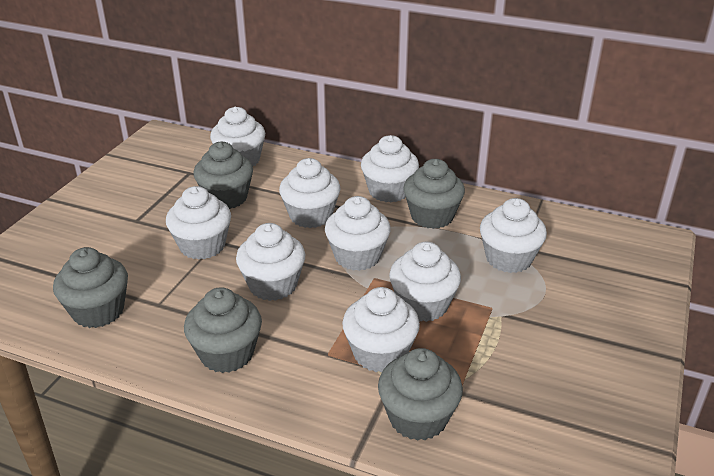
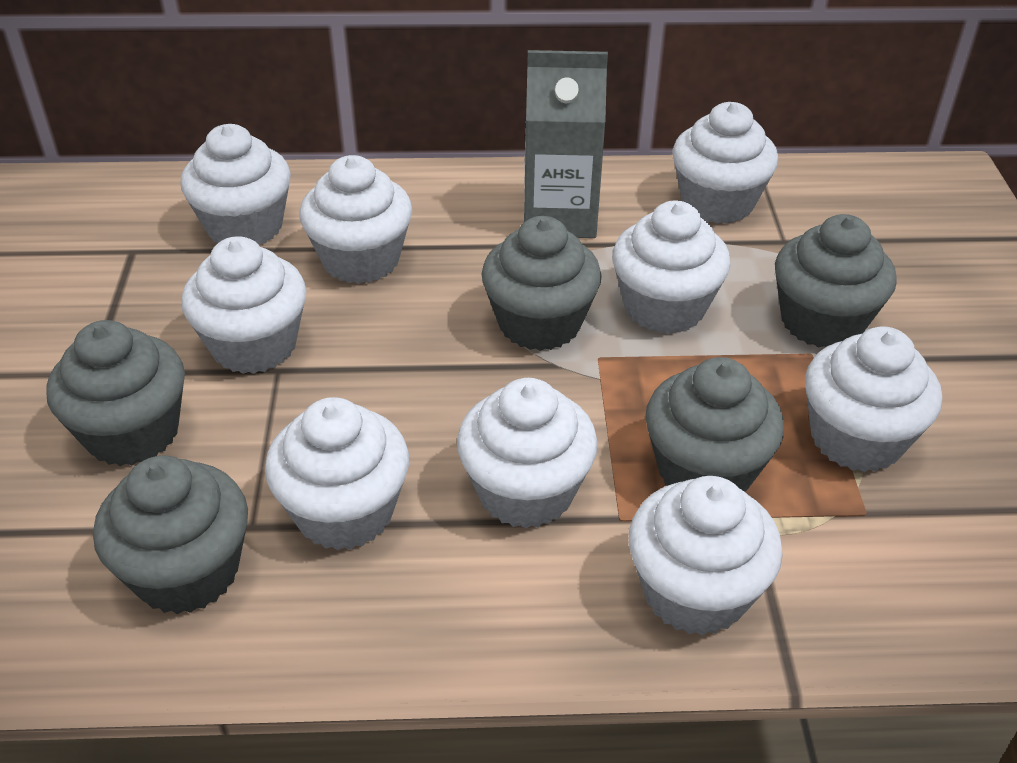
grey carton: 0 -> 1

